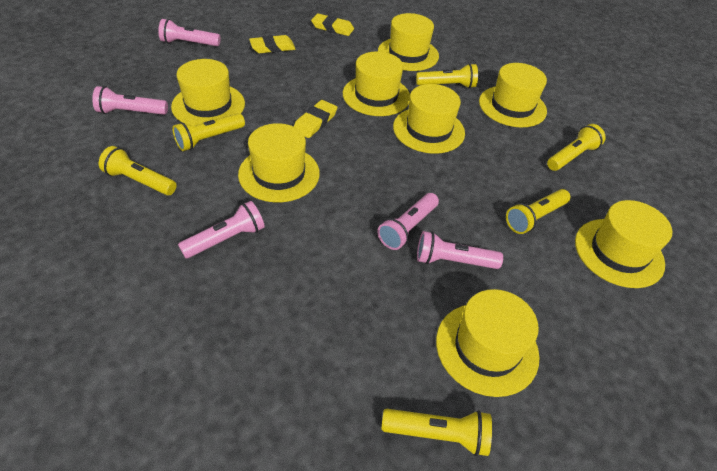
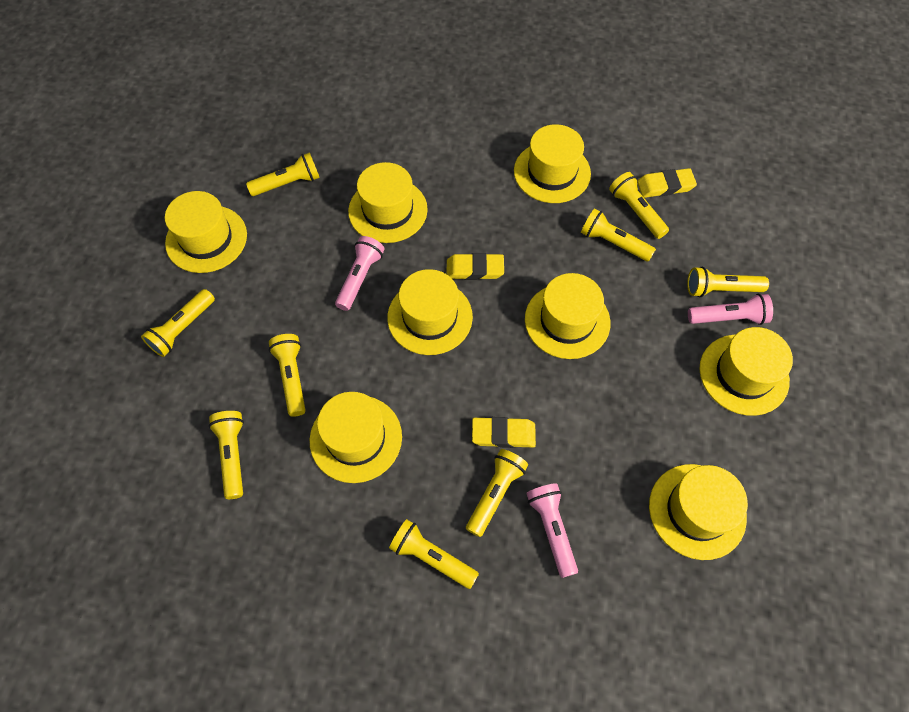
pink flashlight: 5 -> 3
yellow flashlight: 6 -> 9

